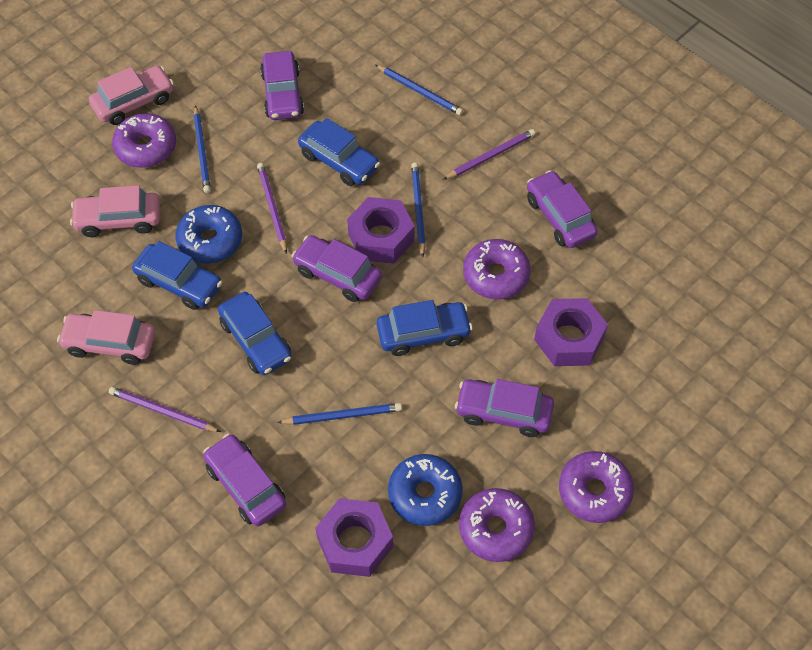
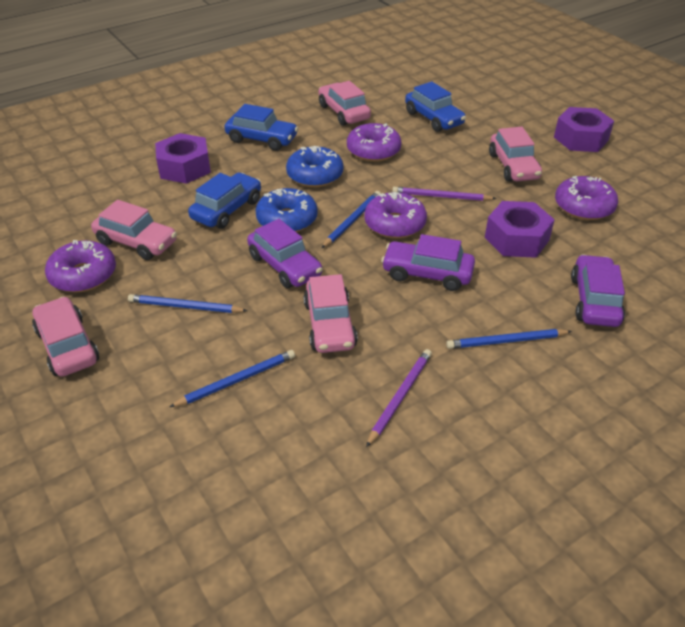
blue car: 4 -> 3
pink car: 3 -> 5
purple car: 5 -> 3
purple pencil: 3 -> 2

